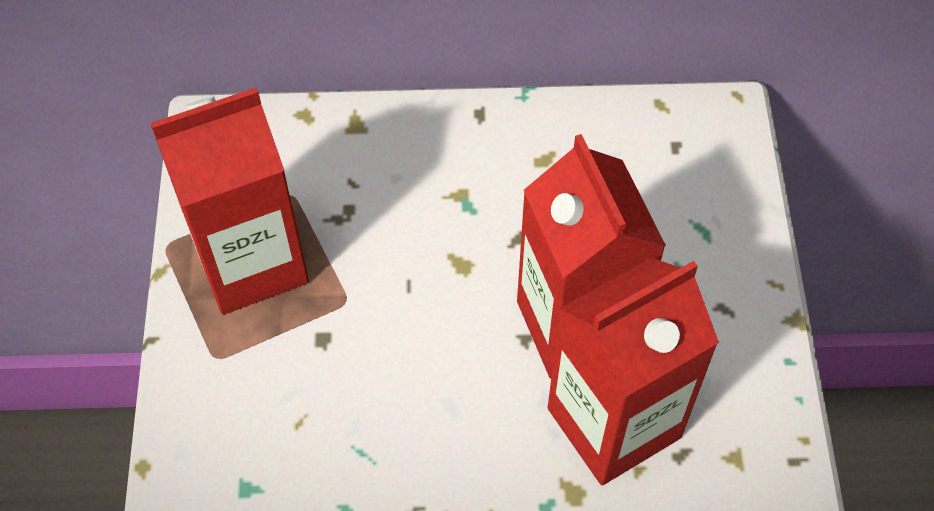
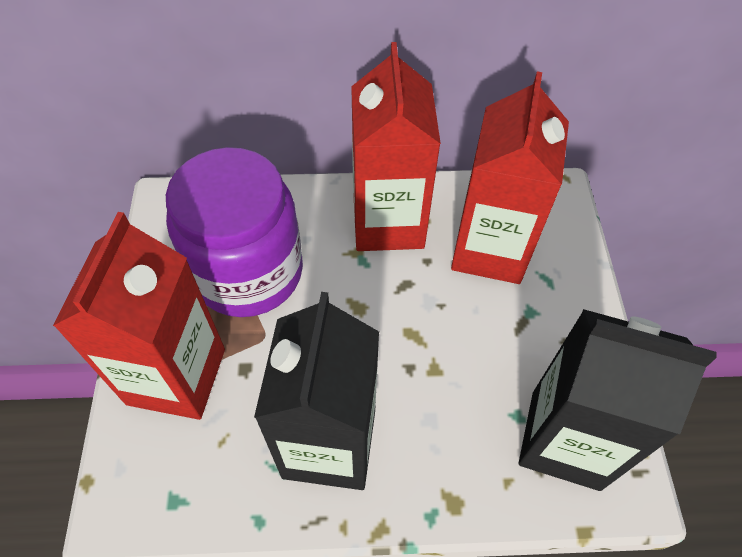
black carton: 0 -> 2
purple jar: 0 -> 1

